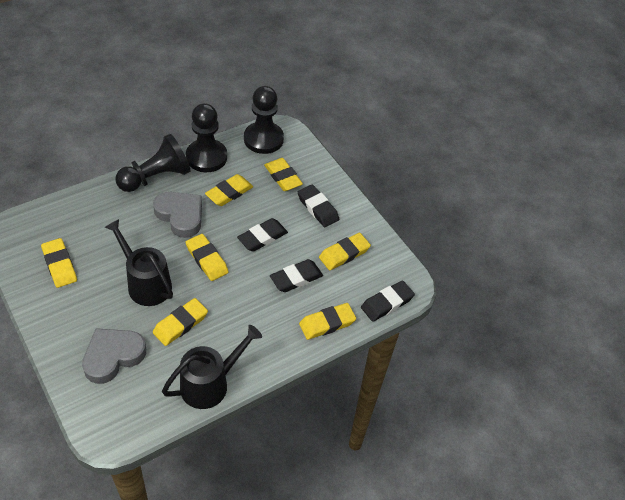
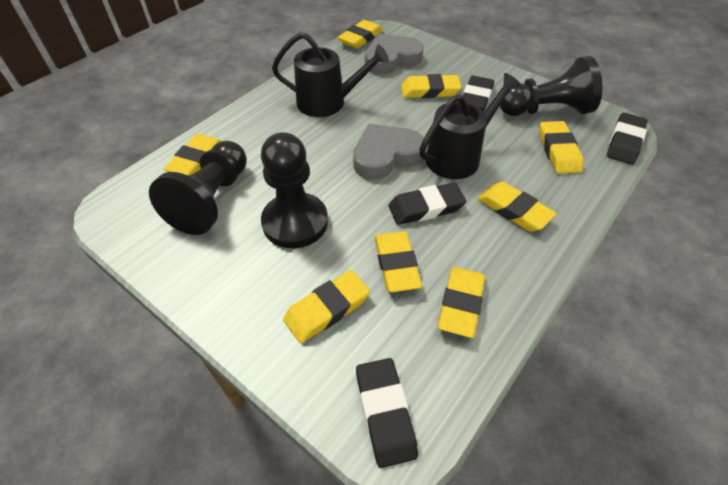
yellow eraser: 7 -> 8

